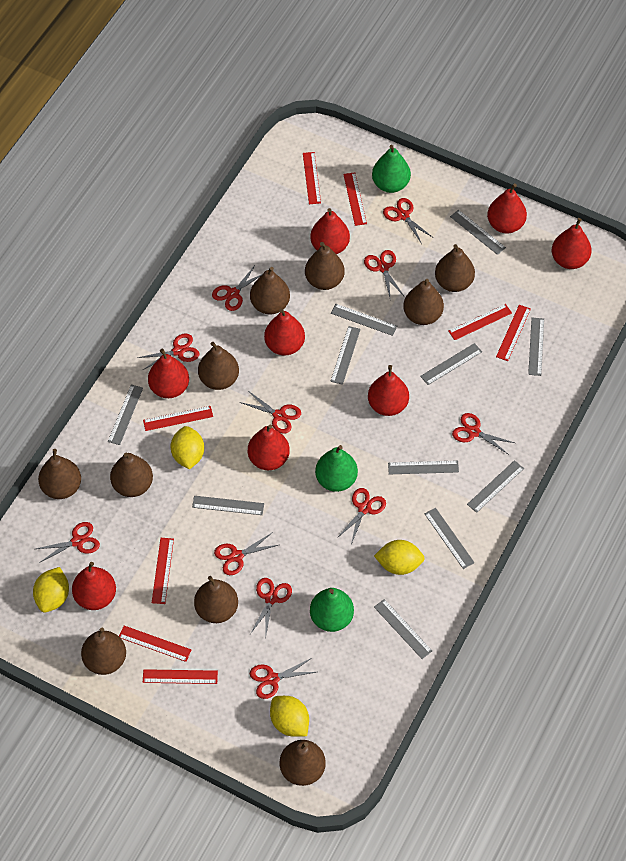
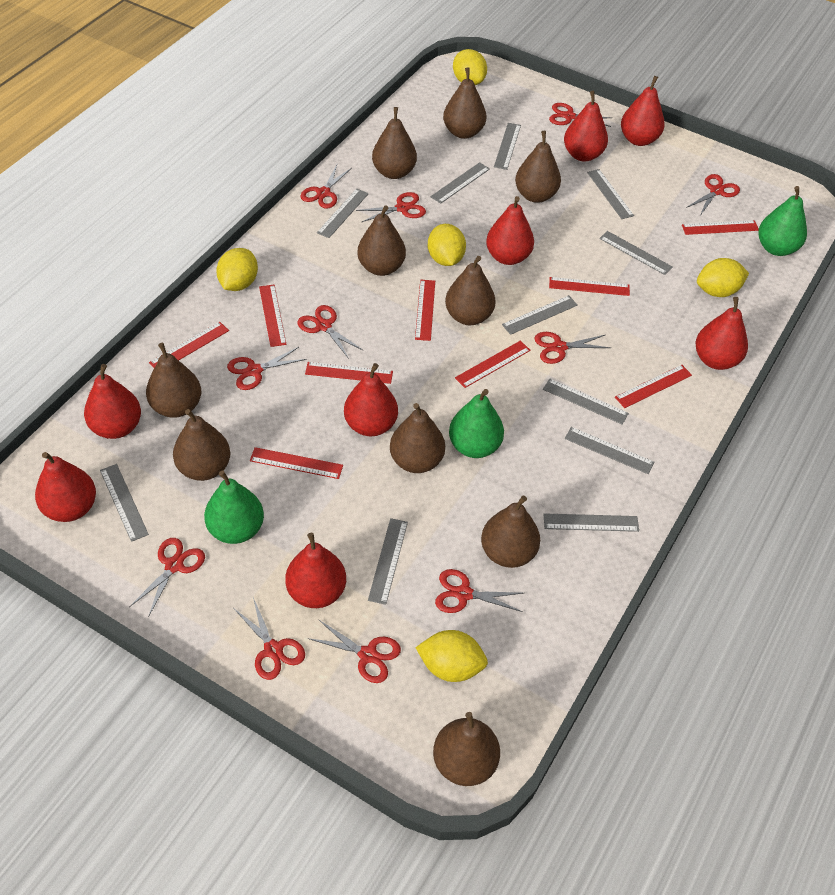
red ruler: 8 -> 9
yellow lemon: 4 -> 5

